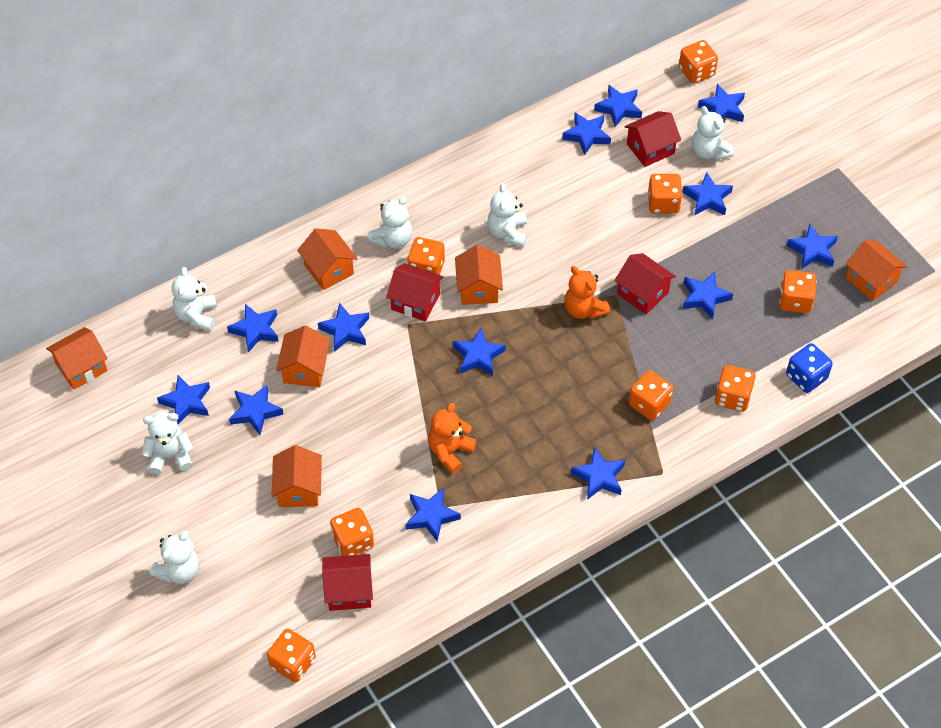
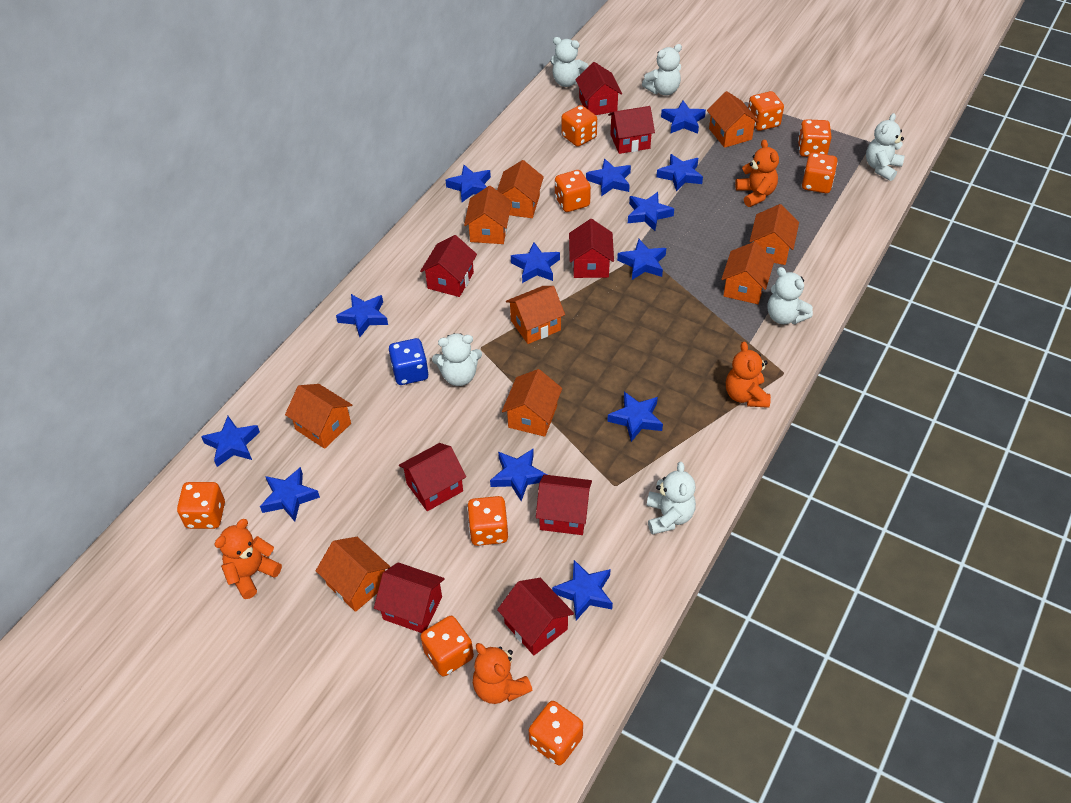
orange dice: 8 -> 9
orange house: 6 -> 9
orange teddy bear: 2 -> 4
red house: 4 -> 8

